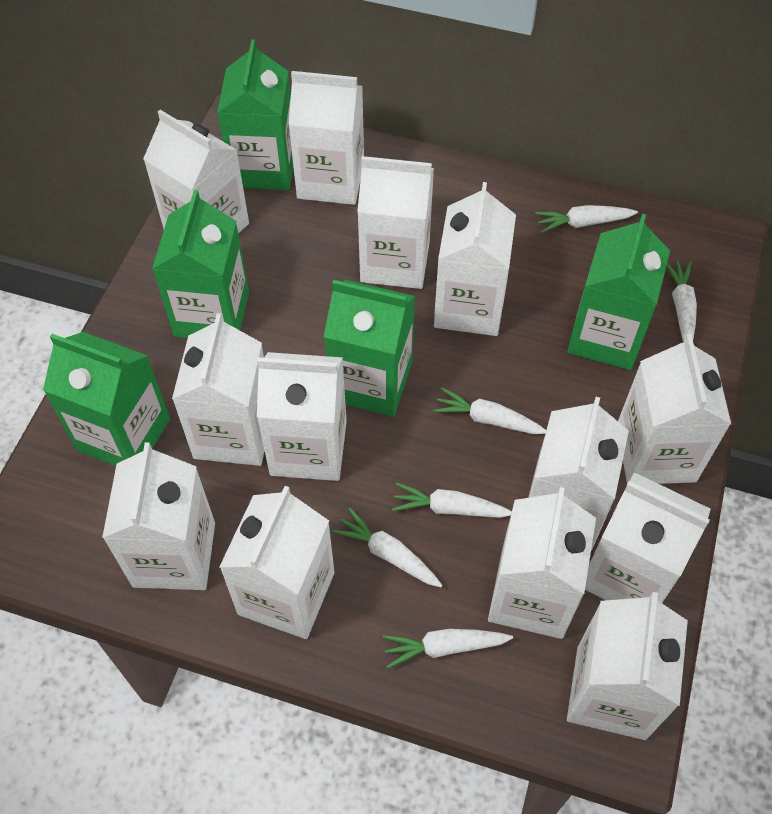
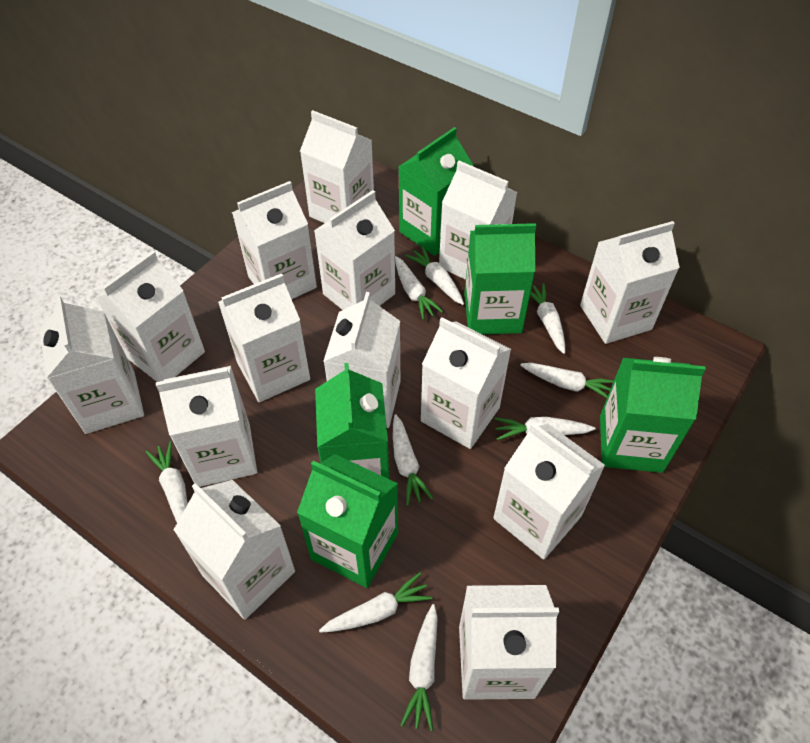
white carrot: 6 -> 9
white carton: 13 -> 14

